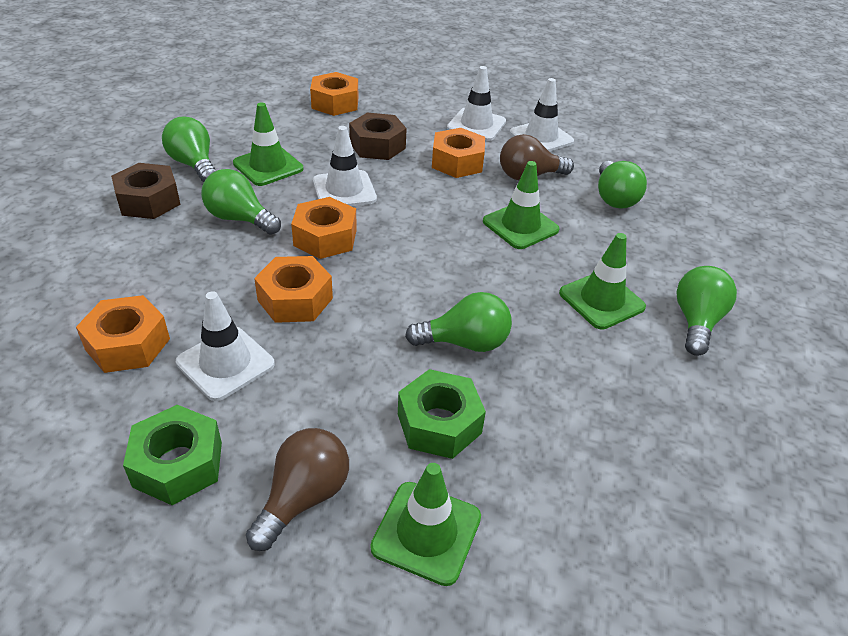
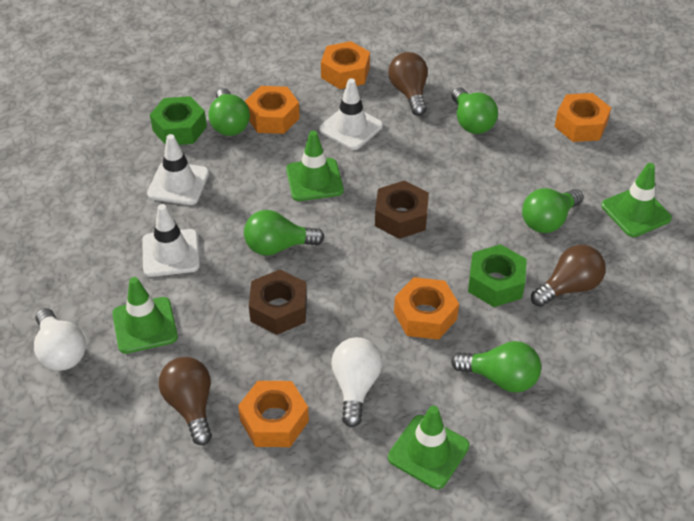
brown light bulb: 2 -> 3
white light bulb: 0 -> 2
white traffic cone: 4 -> 3

